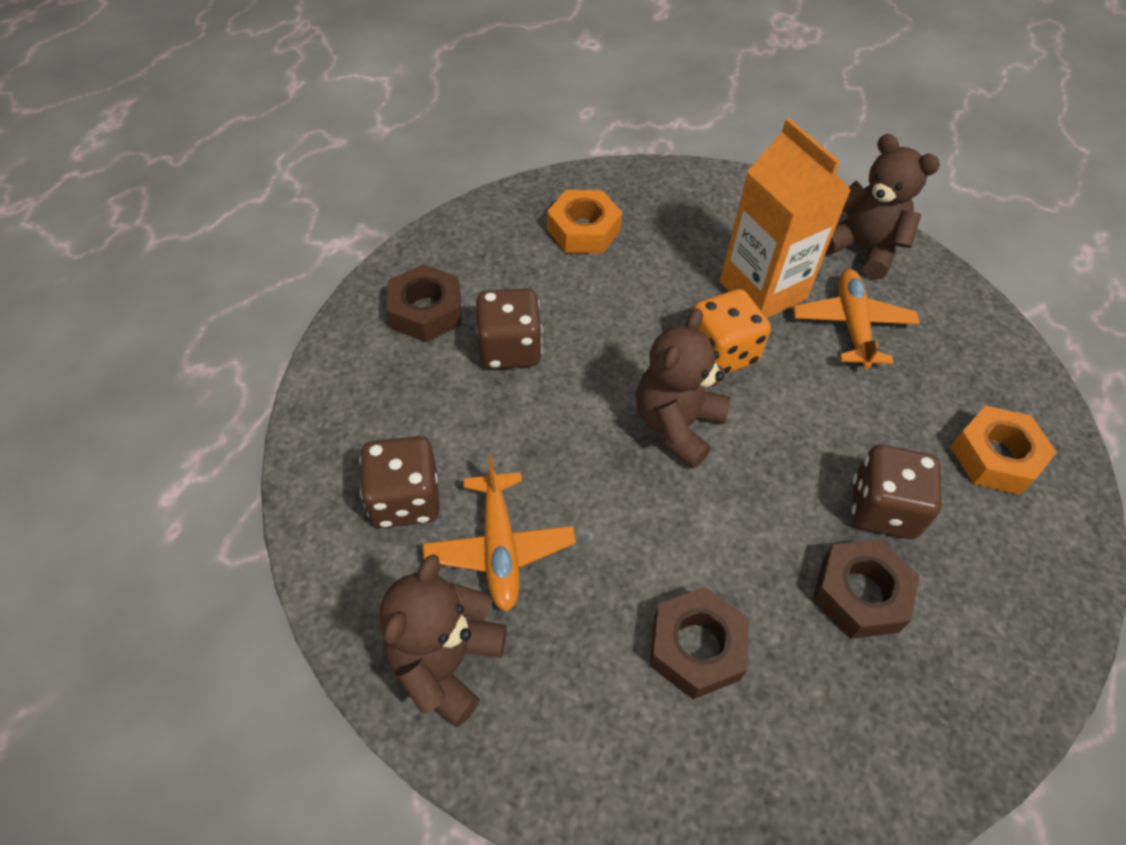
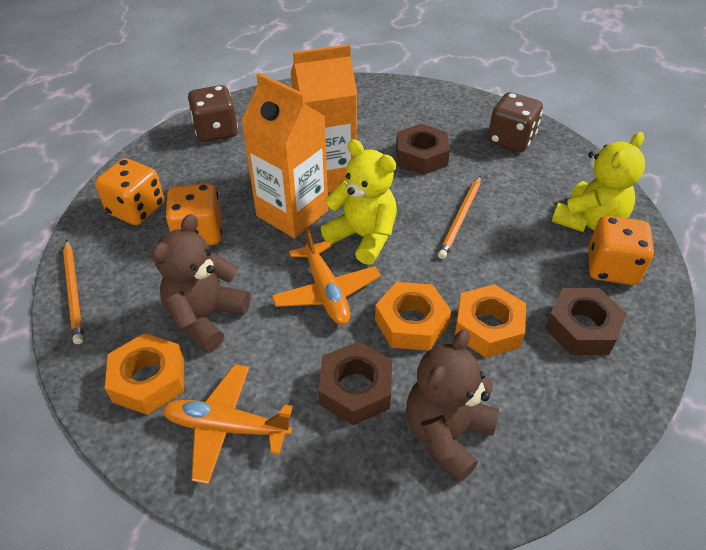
brown dice: 3 -> 2
brown teddy bear: 3 -> 2
orange carton: 1 -> 2
orange dice: 1 -> 3
orange nut: 2 -> 3
orange pencil: 0 -> 2
yellow teddy bear: 0 -> 2

